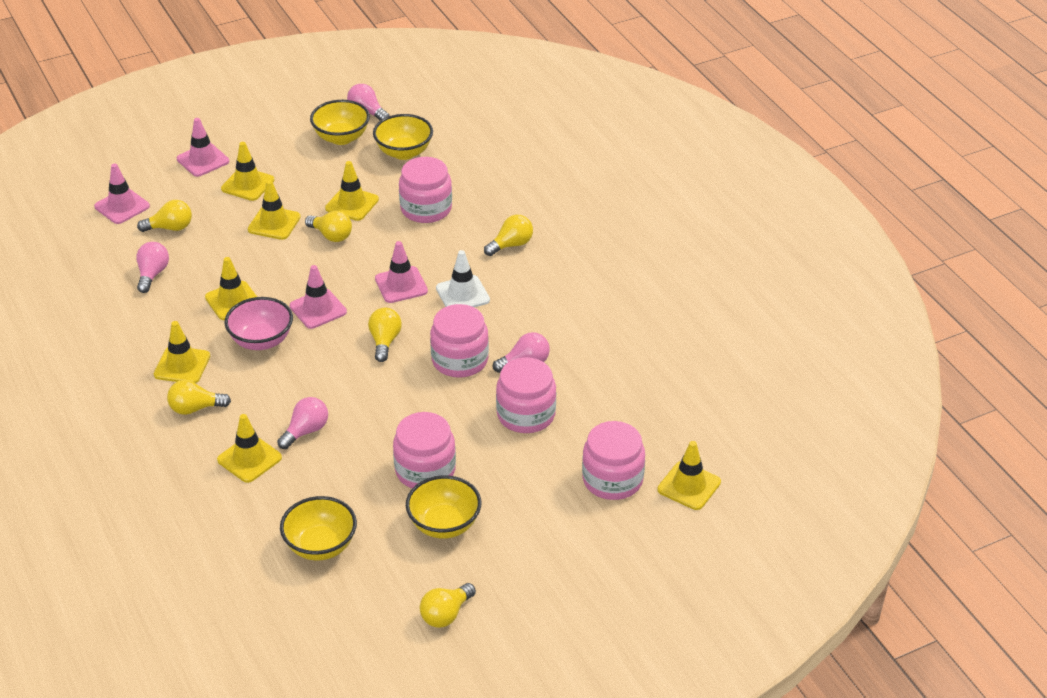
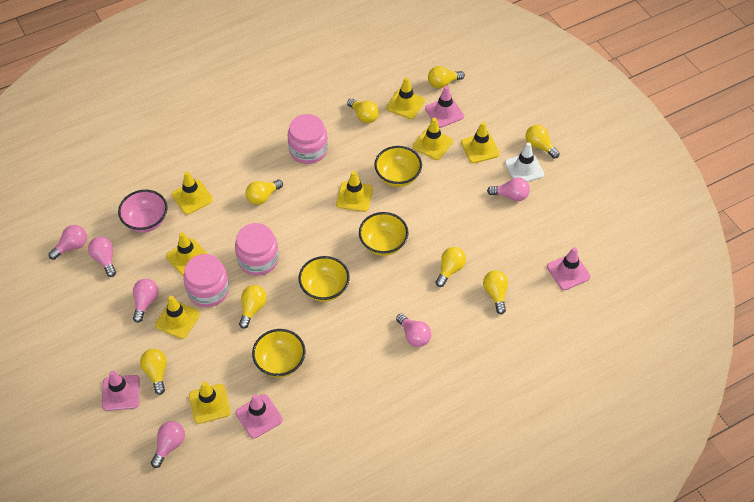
pink jar: 5 -> 3
pink light bulb: 4 -> 6
yellow light bulb: 6 -> 8
yellow traffic cone: 7 -> 8

